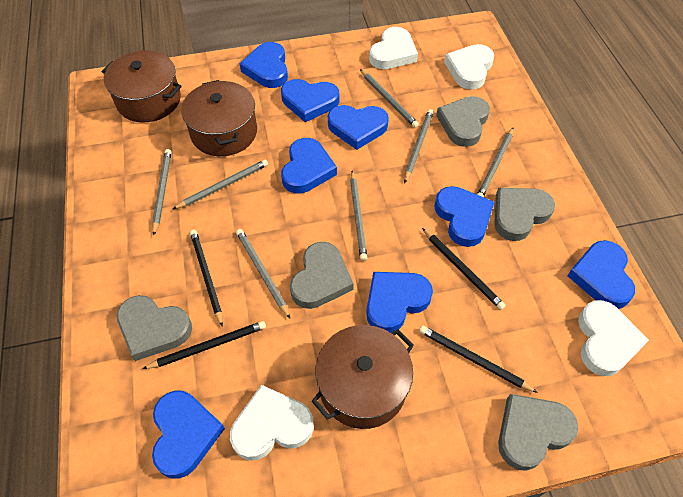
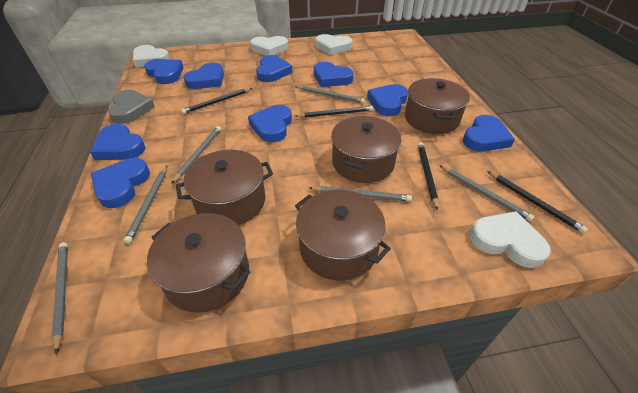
blue heart: 8 -> 9
brown pot: 3 -> 5
grey heart: 5 -> 1
grey pencil: 7 -> 6

